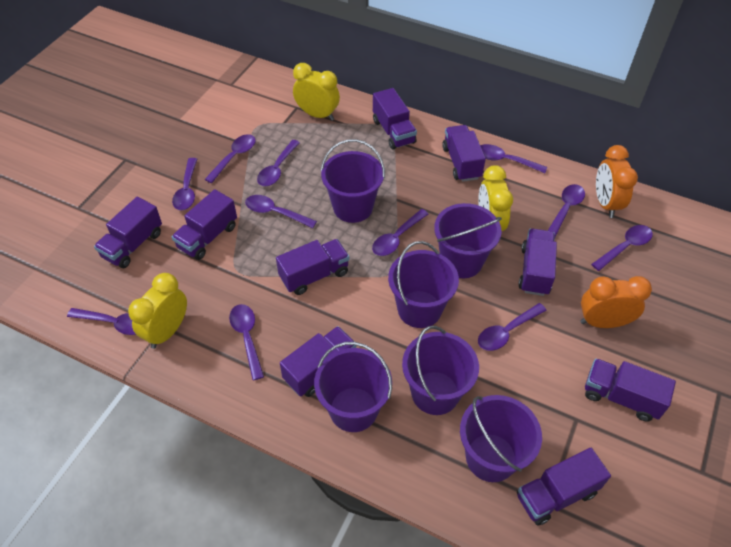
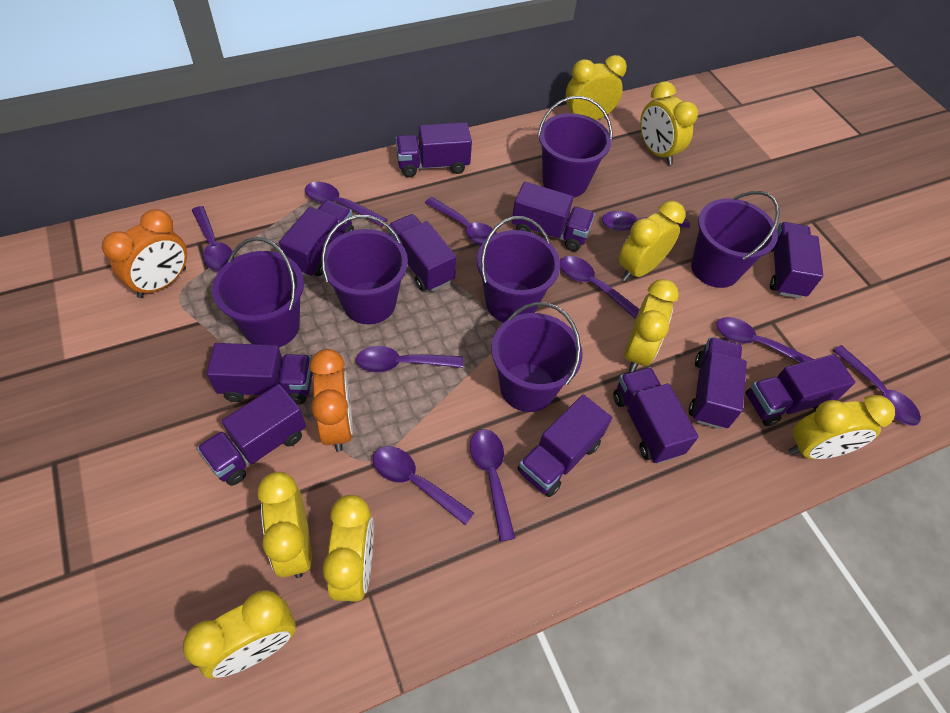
purple spoon: 11 -> 10
purple truck: 9 -> 11
yellow clock: 3 -> 8

